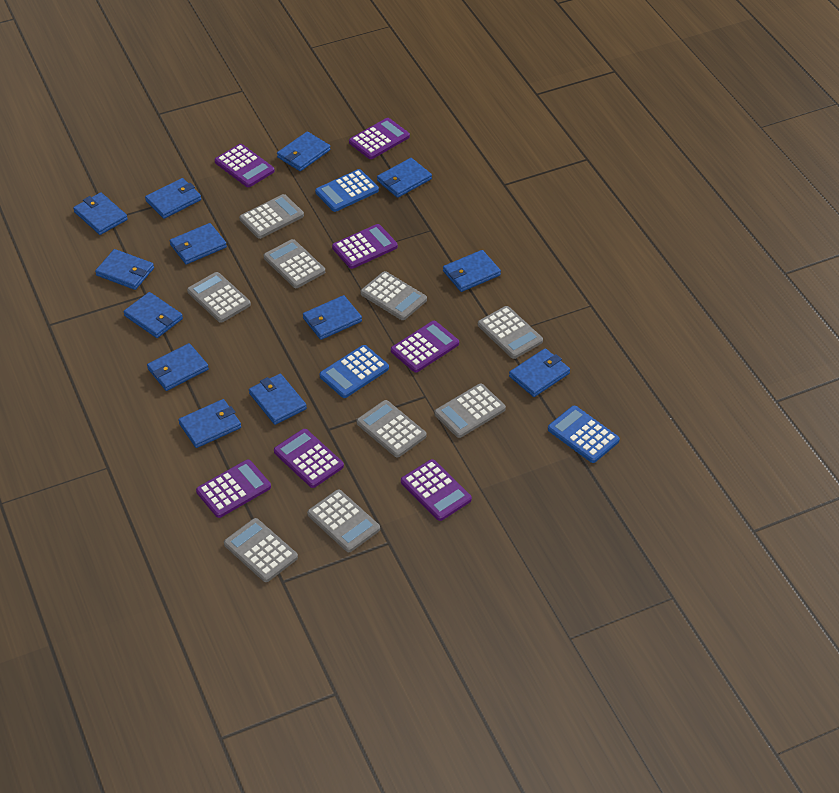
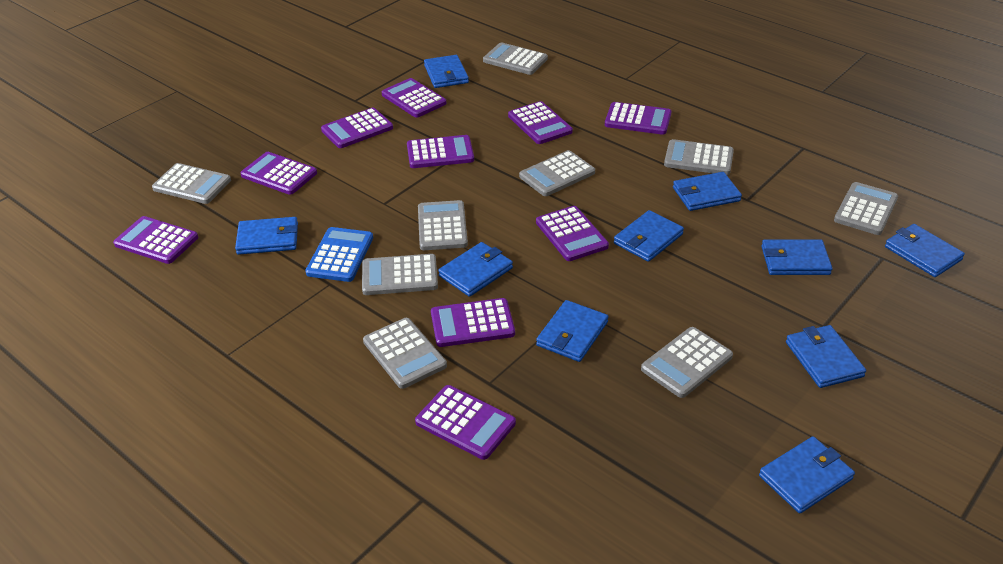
blue calculator: 3 -> 1
blue wallet: 13 -> 10
purple calculator: 7 -> 10

